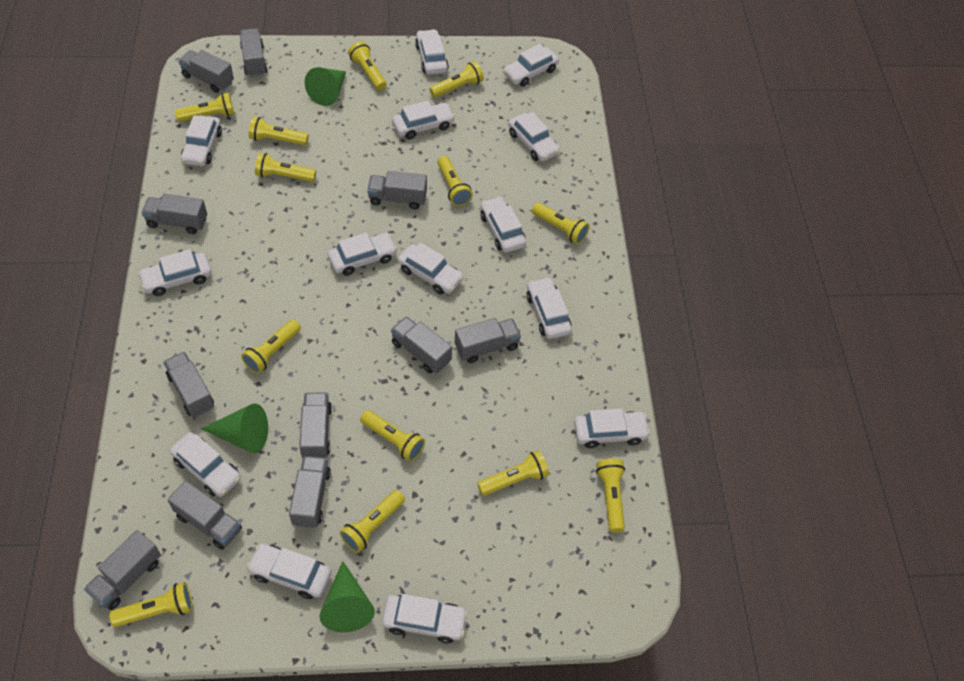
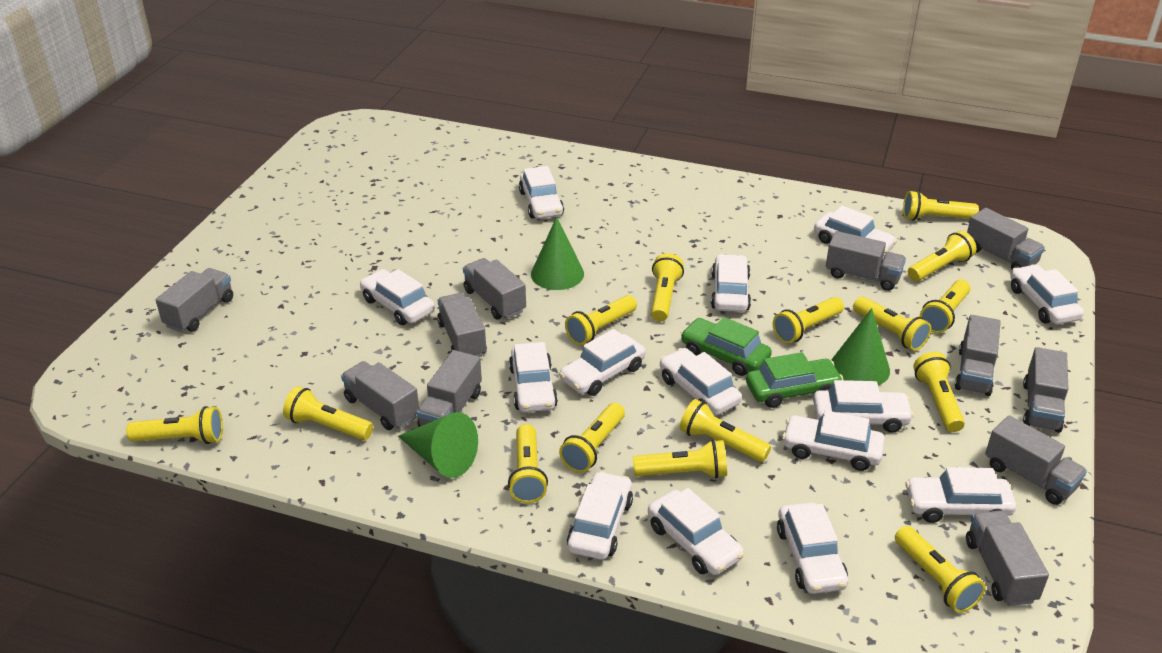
green car: 0 -> 2
yellow flashlight: 13 -> 15

